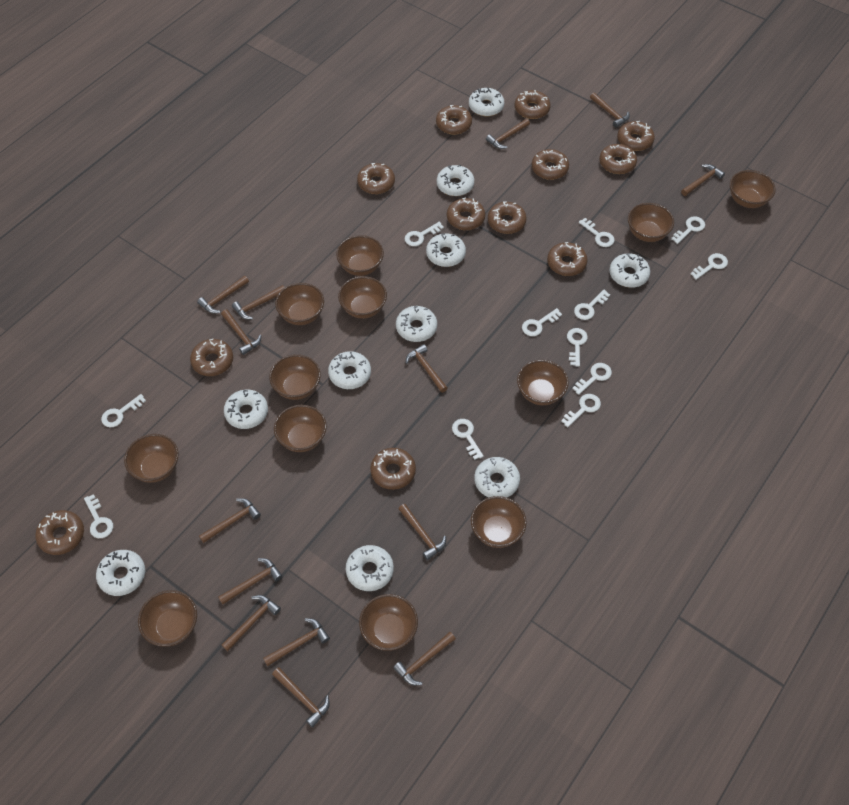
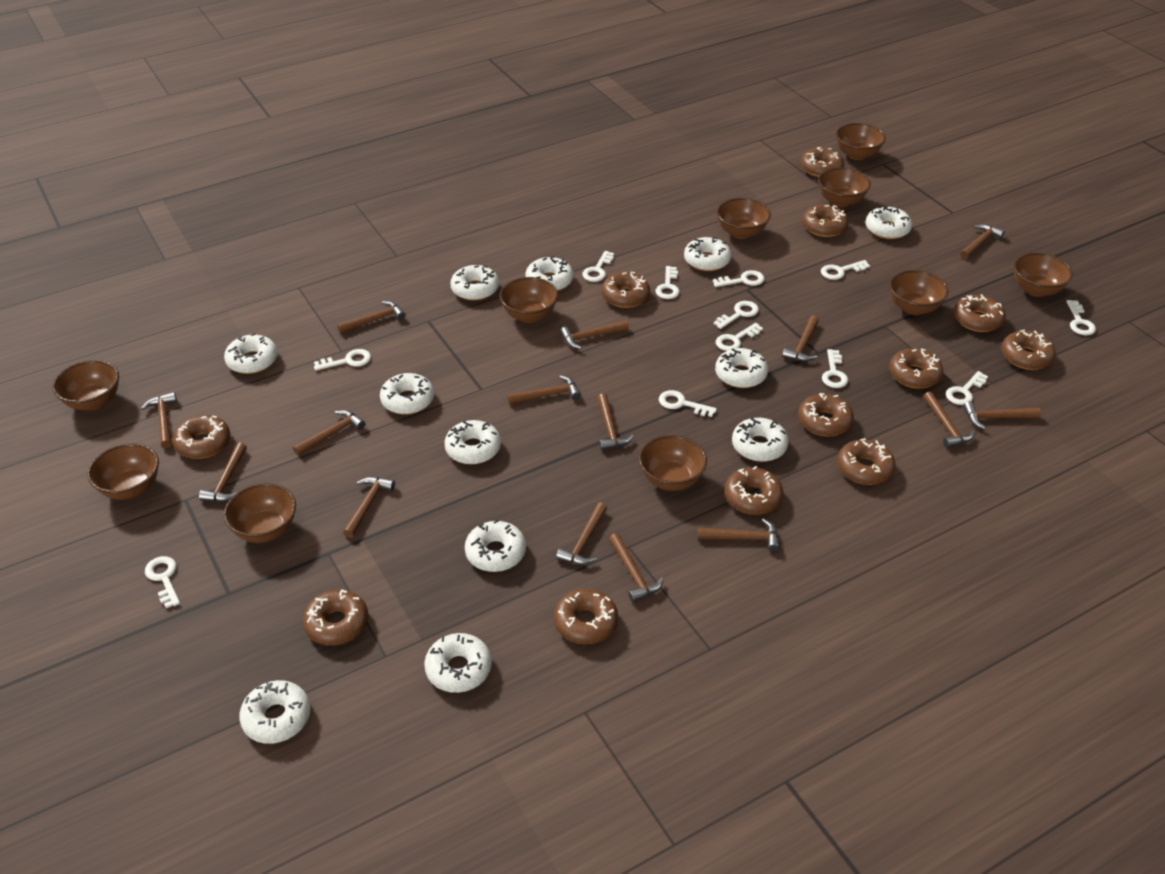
brown bowl: 12 -> 10
brown hammer: 14 -> 15
white donut: 10 -> 12

